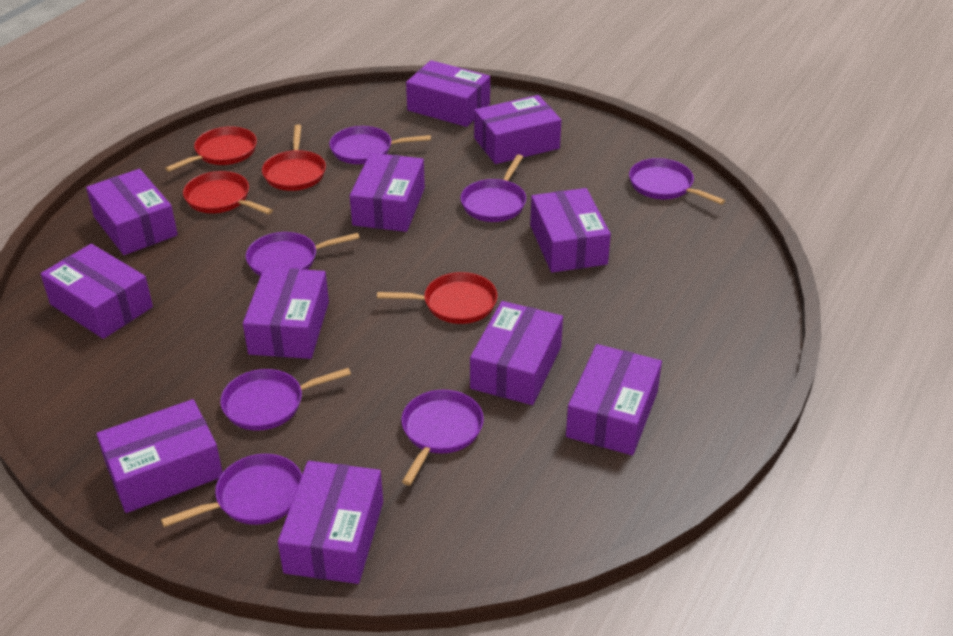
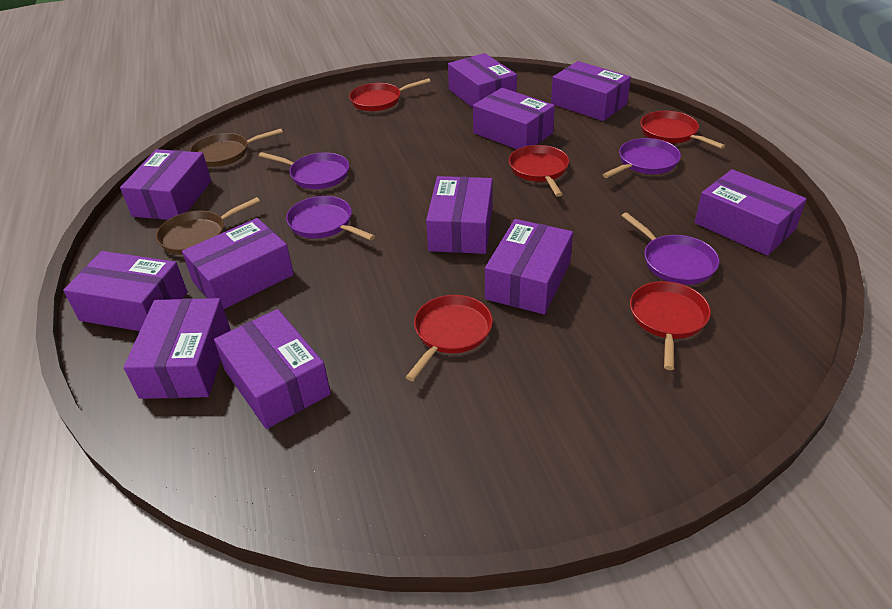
brown pan: 0 -> 2
purple pan: 7 -> 4
red pan: 4 -> 5

